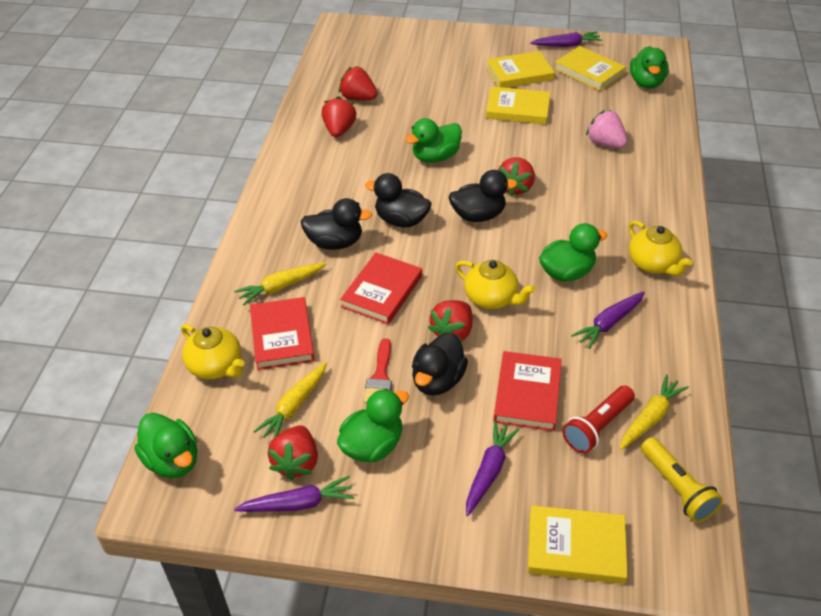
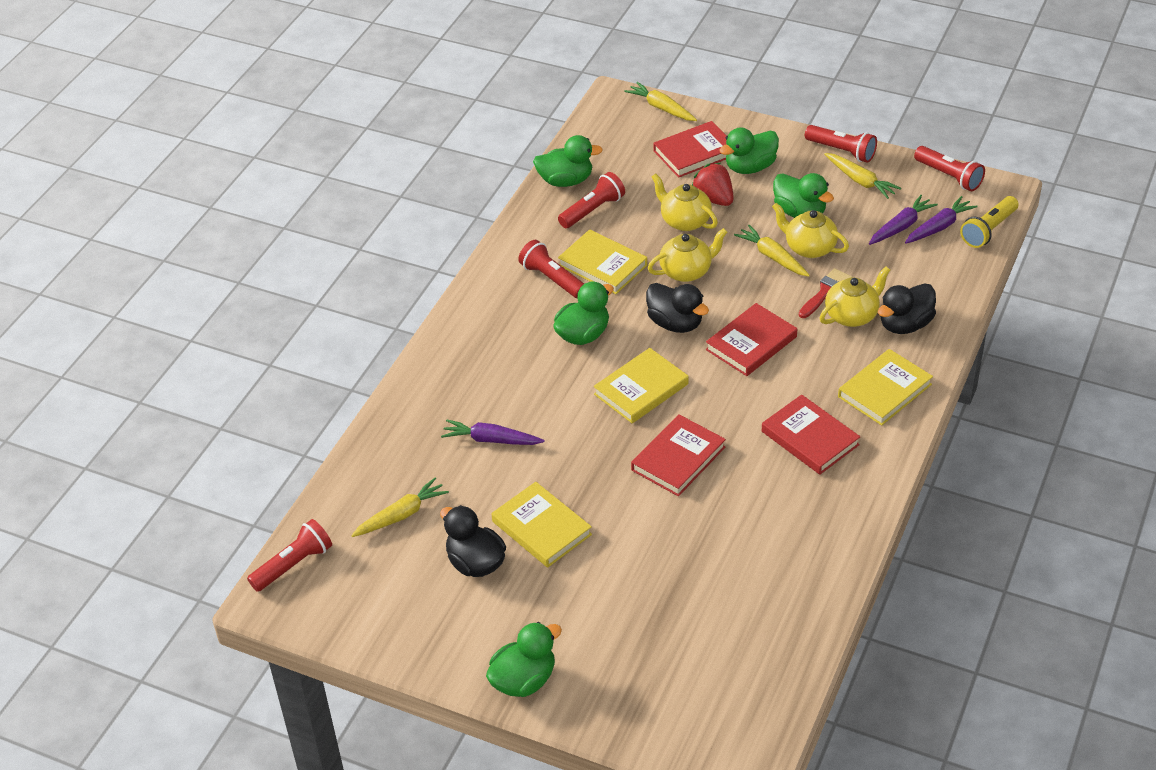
black duck: 4 -> 3
pink strawberry: 1 -> 0
purple carrot: 4 -> 3
red book: 3 -> 4
red flashlight: 1 -> 5
red strawberry: 5 -> 1
yellow carrot: 3 -> 4
yellow teapot: 3 -> 4

